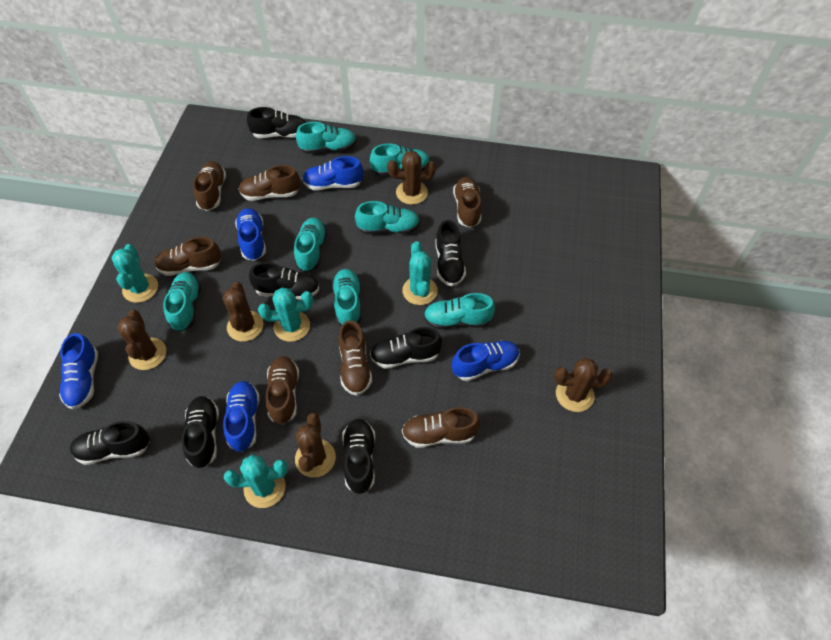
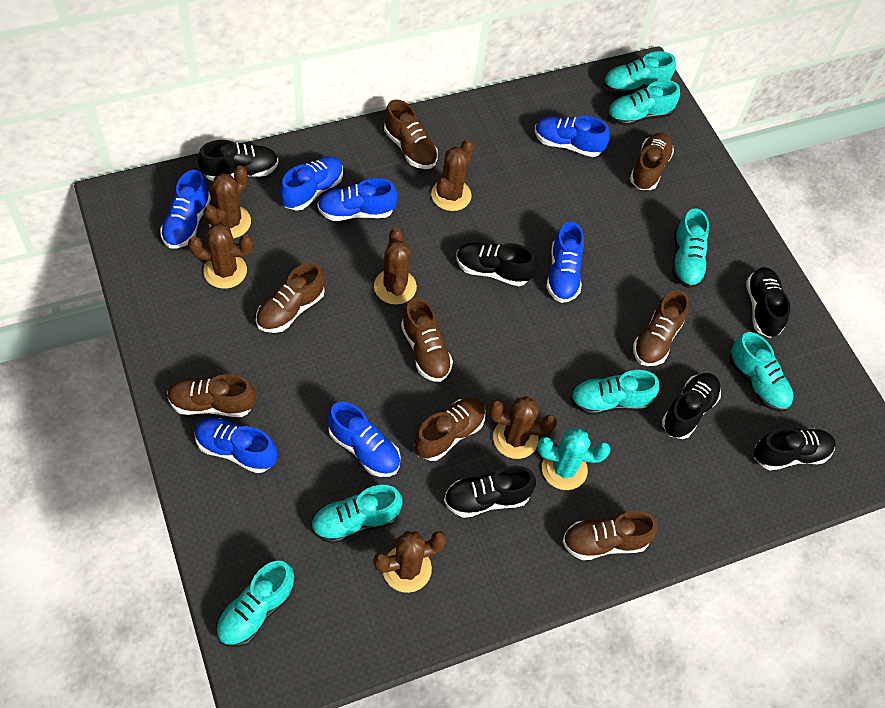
black shoe: 7 -> 6
blue shoe: 5 -> 7
brown cactus: 5 -> 6
brown shoe: 7 -> 8
turquoise cactus: 4 -> 1

